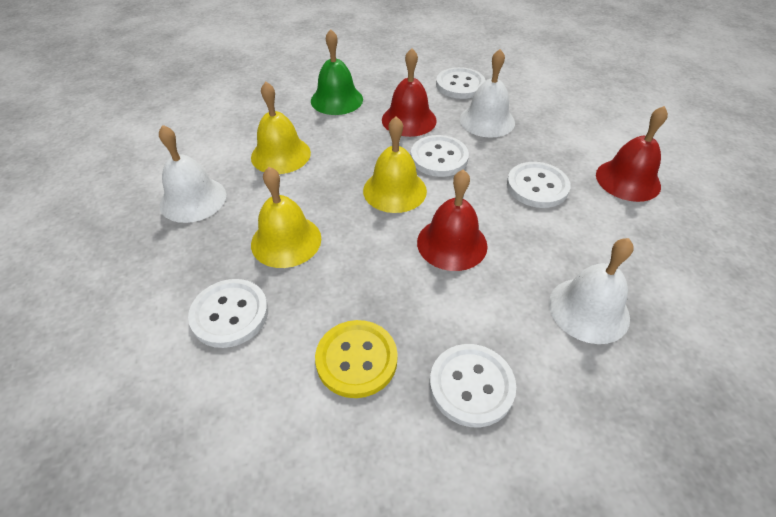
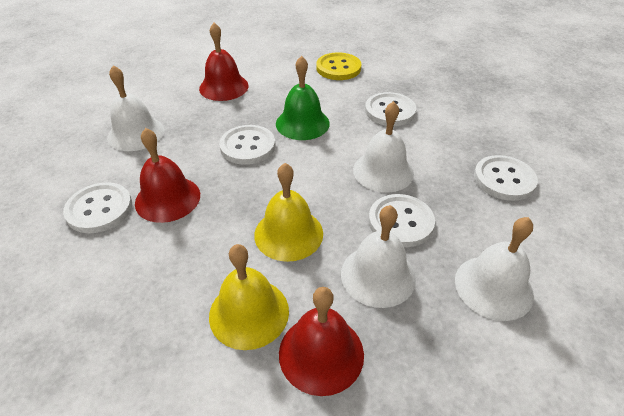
white bell: 3 -> 4
yellow bell: 3 -> 2

